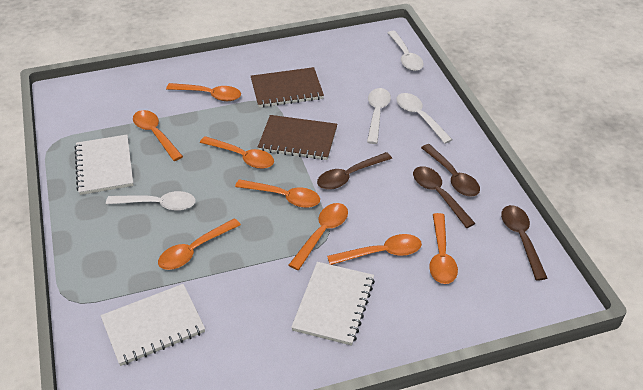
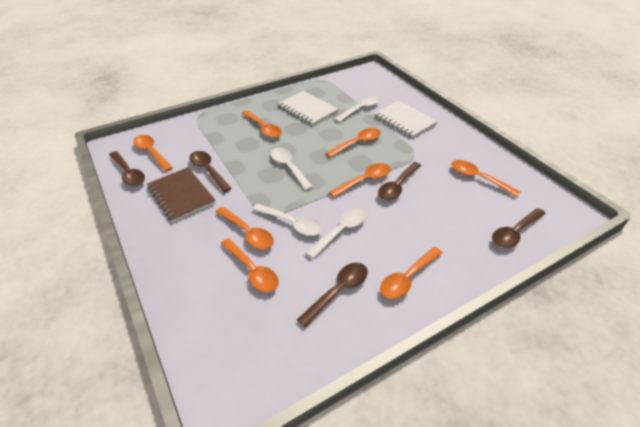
brown notebook: 2 -> 1
brown spoon: 4 -> 5
white notebook: 3 -> 2

